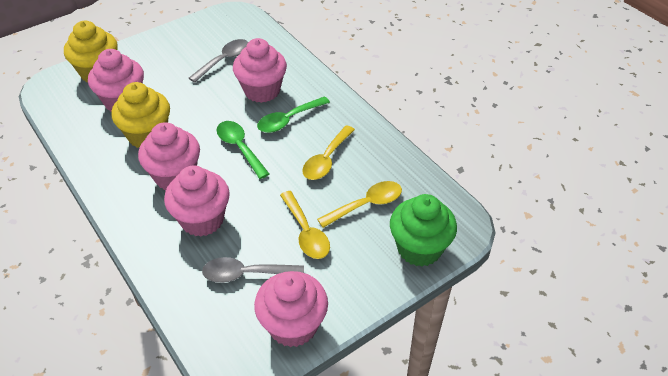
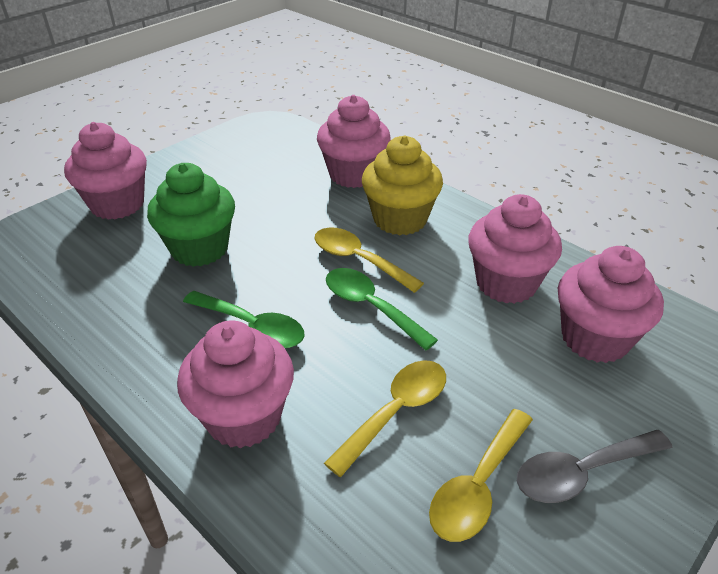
grey spoon: 2 -> 1
yellow cupcake: 2 -> 1

